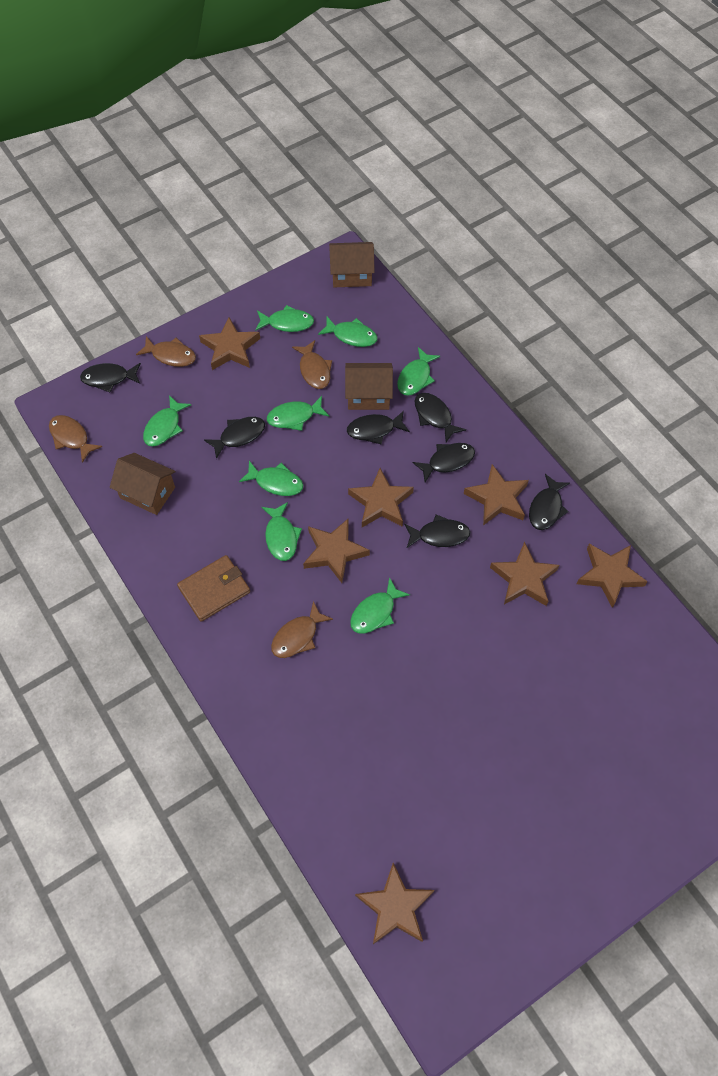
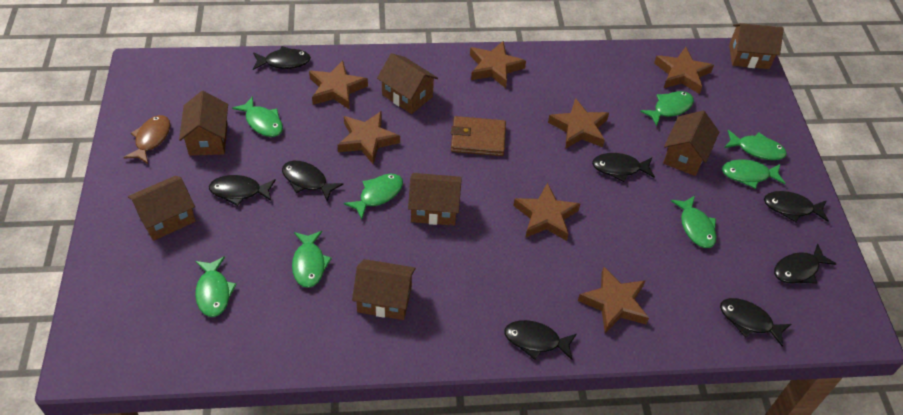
black fish: 7 -> 8
brown fish: 4 -> 1
brown house: 3 -> 7

